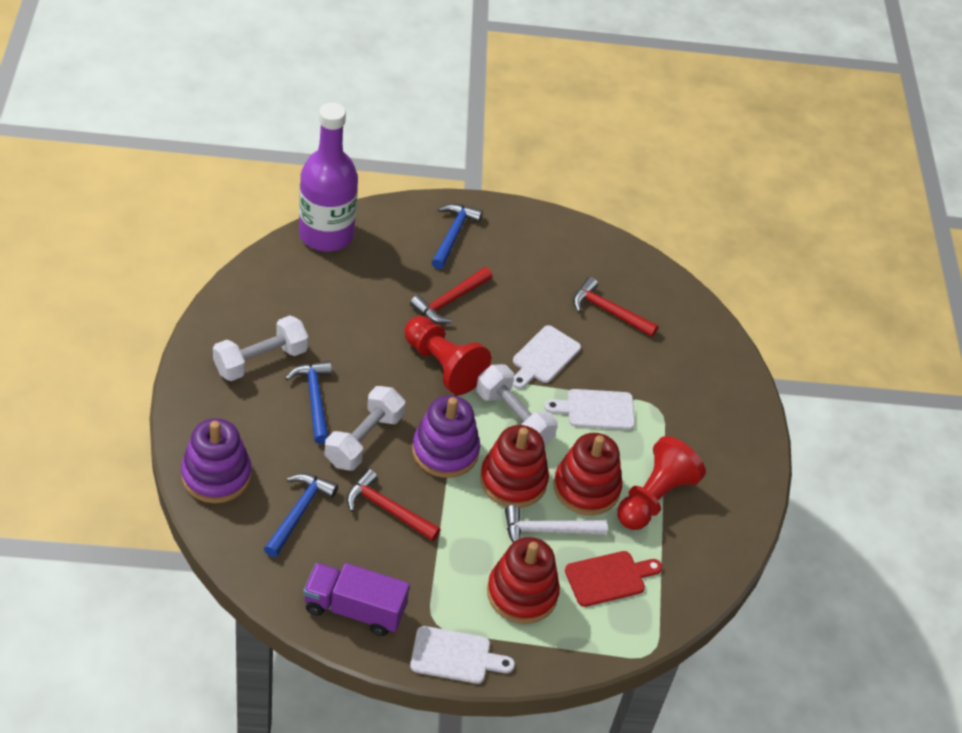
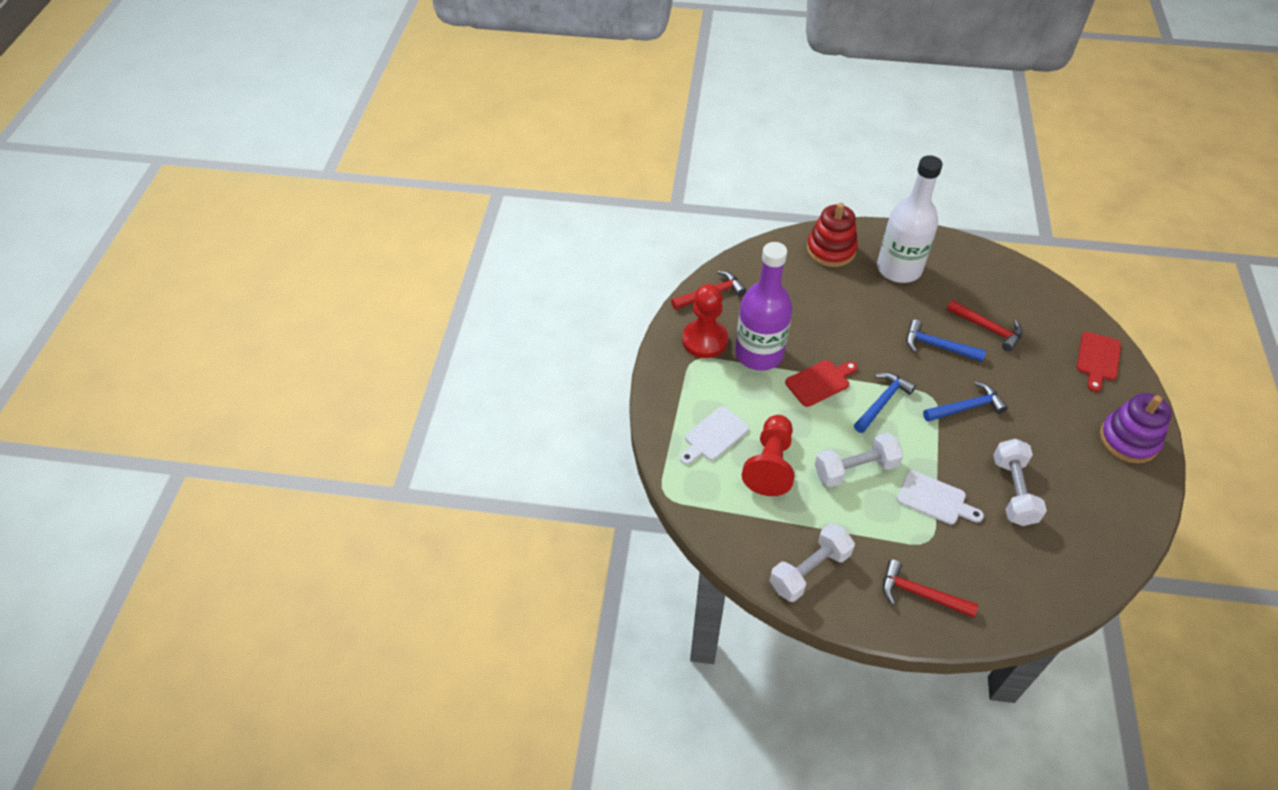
purple stacking toy: 2 -> 1
purple truck: 1 -> 0
red cutting board: 1 -> 2
red stacking toy: 3 -> 1
white bottle: 0 -> 1
white cutting board: 3 -> 2
white hammer: 1 -> 0

